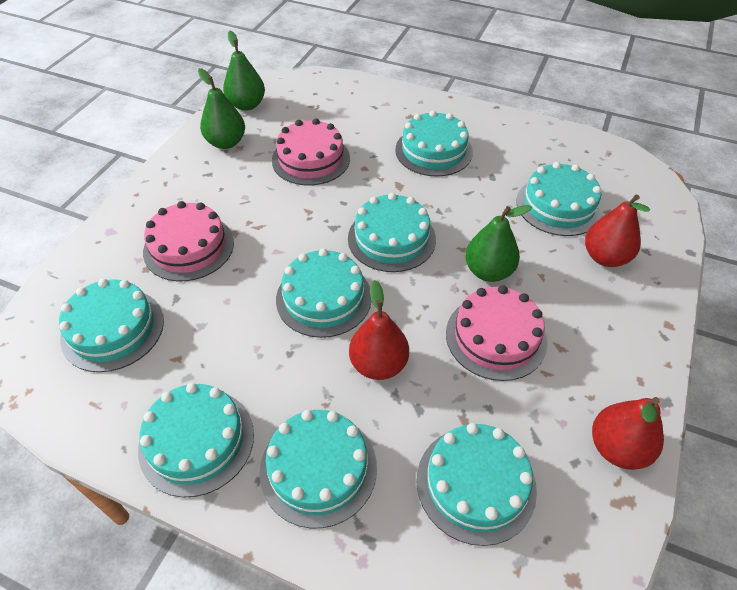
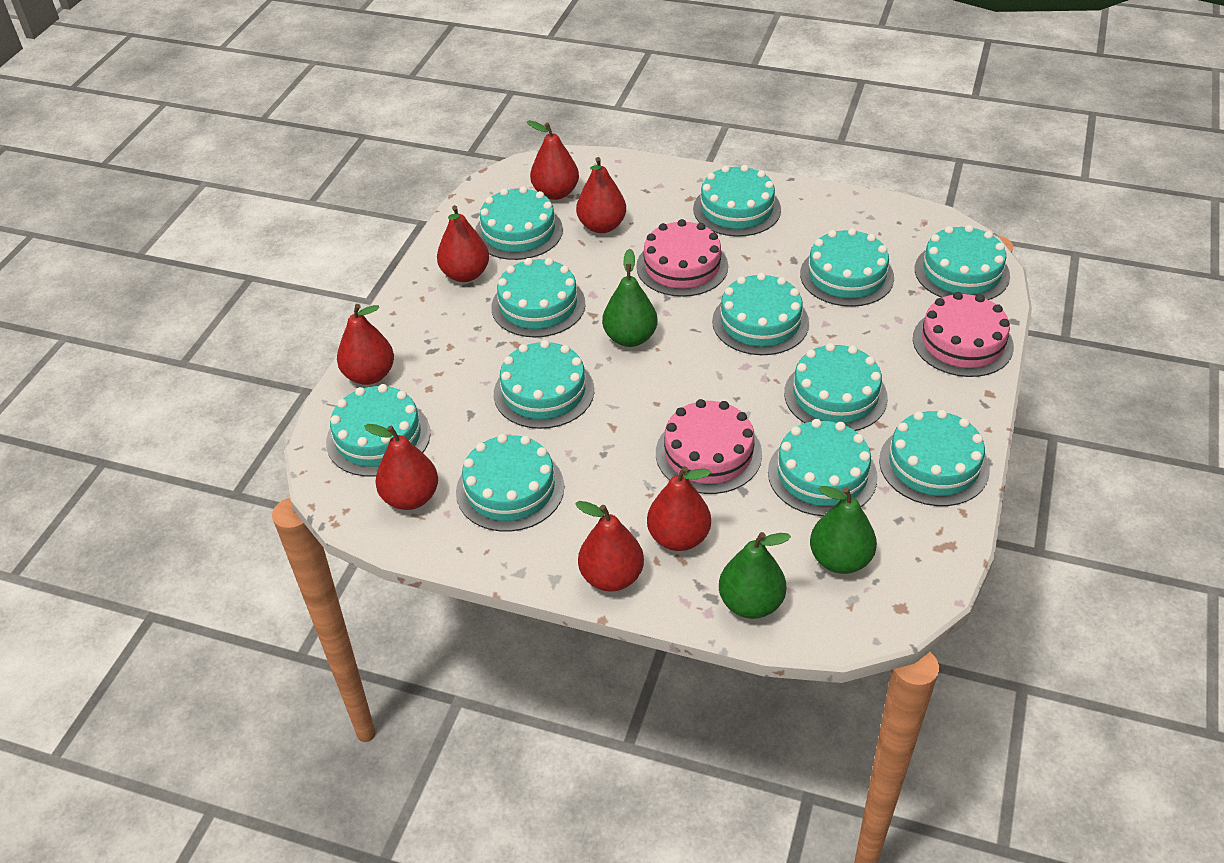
red pear: 3 -> 7
turquoise cake: 8 -> 12

